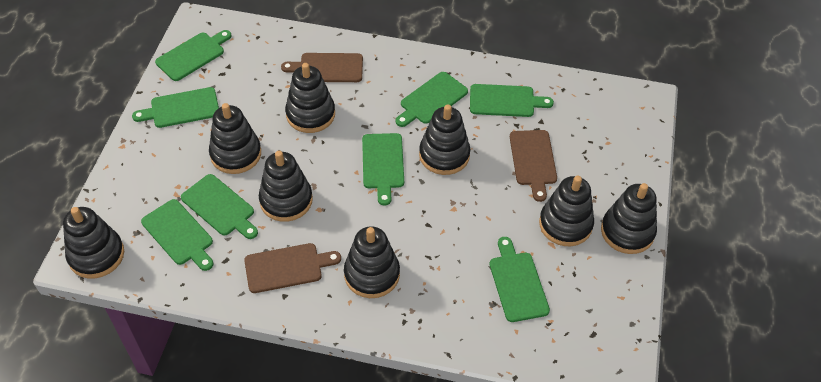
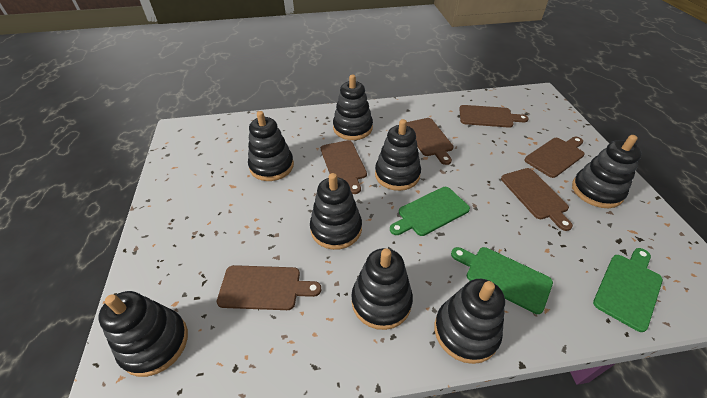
brown cutting board: 3 -> 6
green cutting board: 8 -> 3

